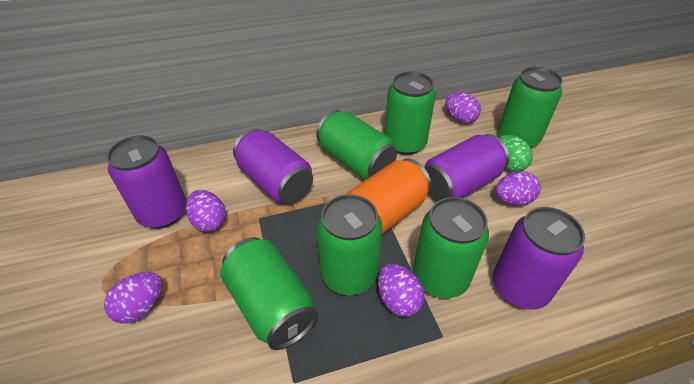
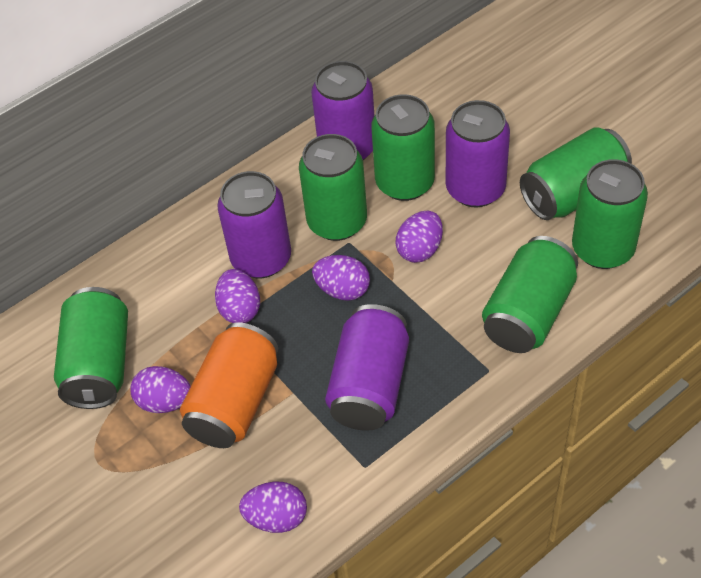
green egg: 1 -> 0

